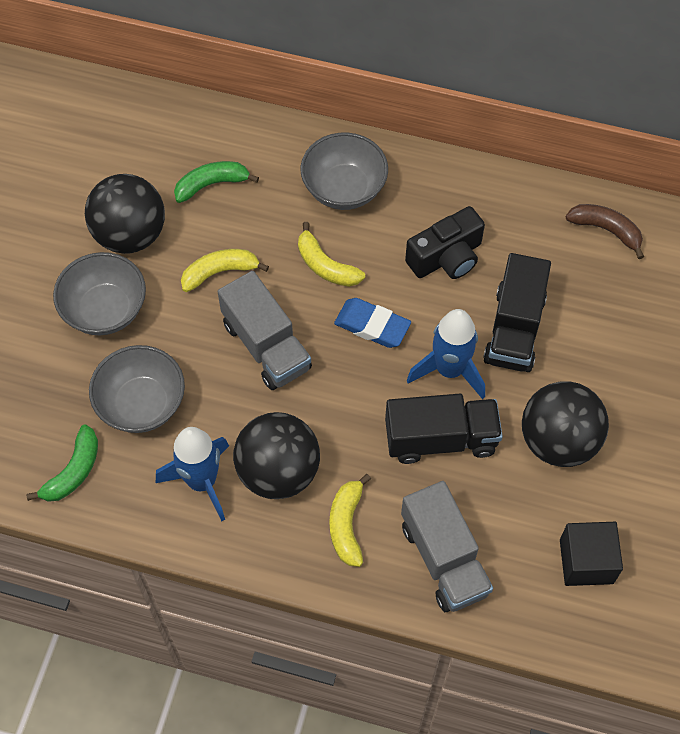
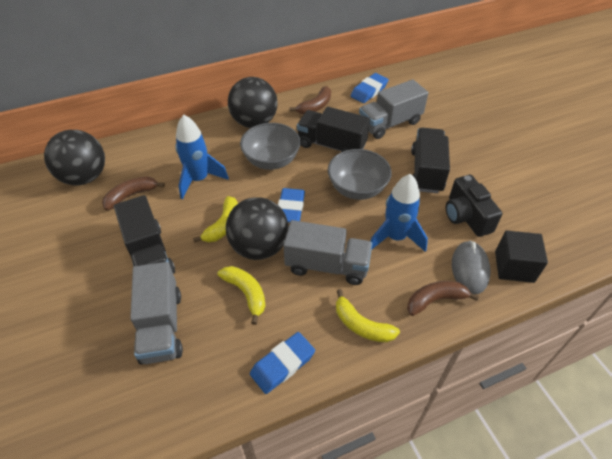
black truck: 2 -> 3
blue eraser: 1 -> 3
brown banana: 1 -> 3
green banana: 2 -> 0
grey bowl: 3 -> 2
grey mouse: 0 -> 1
grey truck: 2 -> 3

